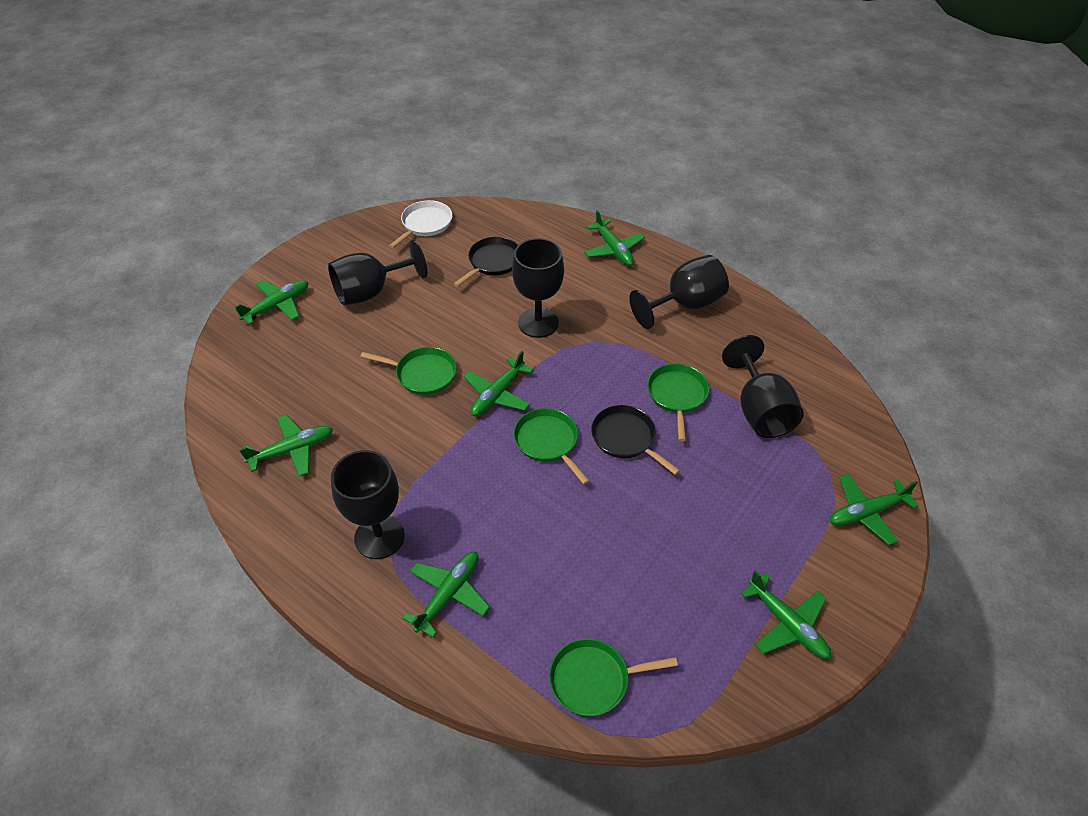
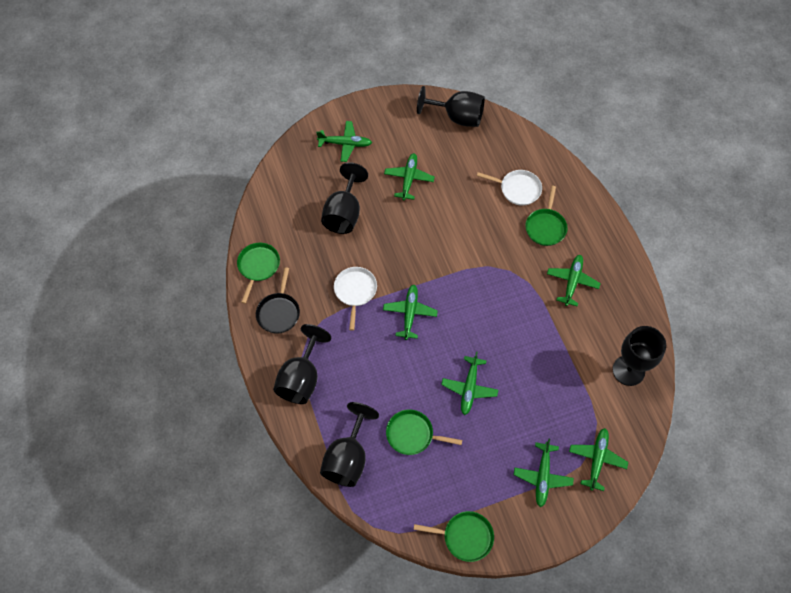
black pan: 2 -> 1
white pan: 1 -> 2

